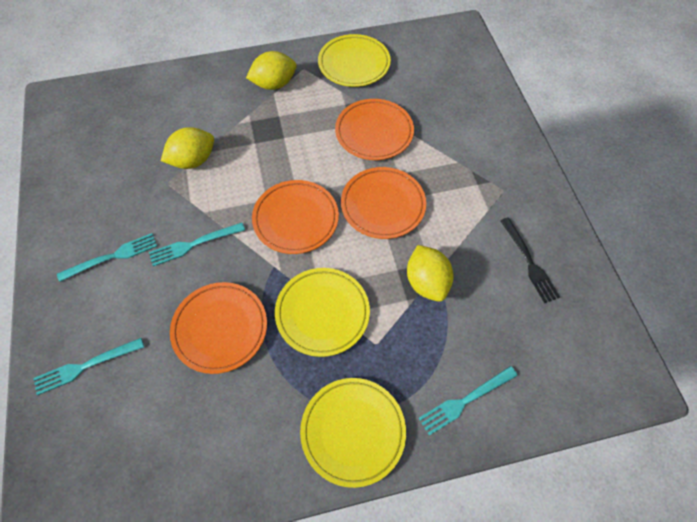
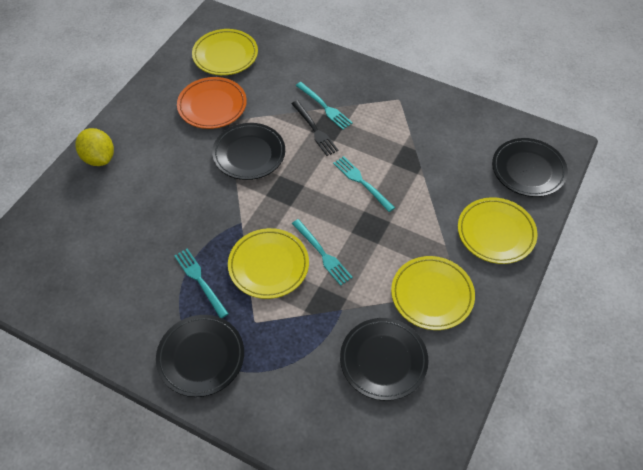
black plate: 0 -> 4
orange plate: 4 -> 1
yellow lemon: 3 -> 1
yellow plate: 3 -> 4

